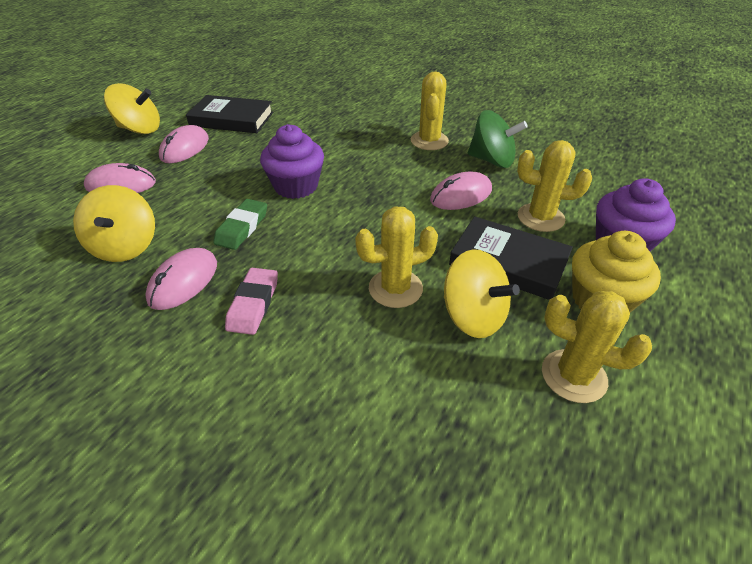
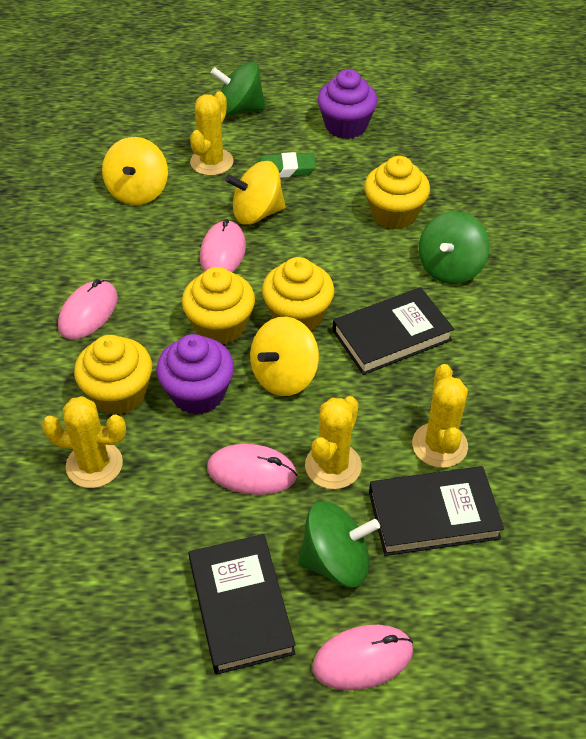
black book: 2 -> 3
green spinning top: 1 -> 3
pink eraser: 1 -> 0
yellow cupcake: 1 -> 4

